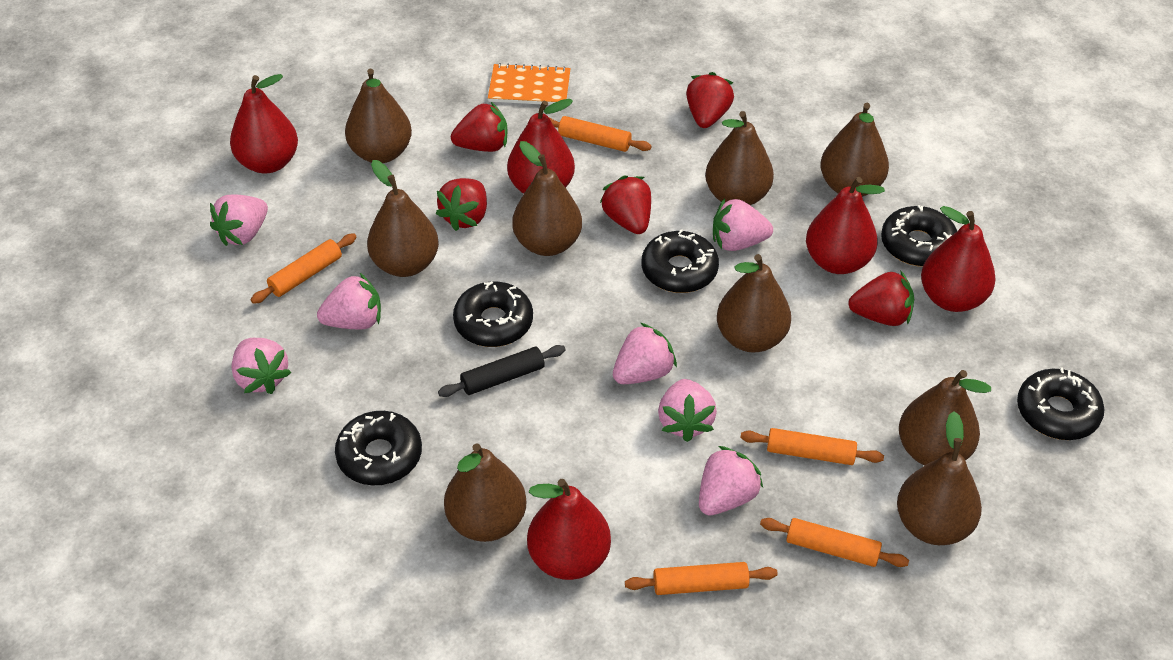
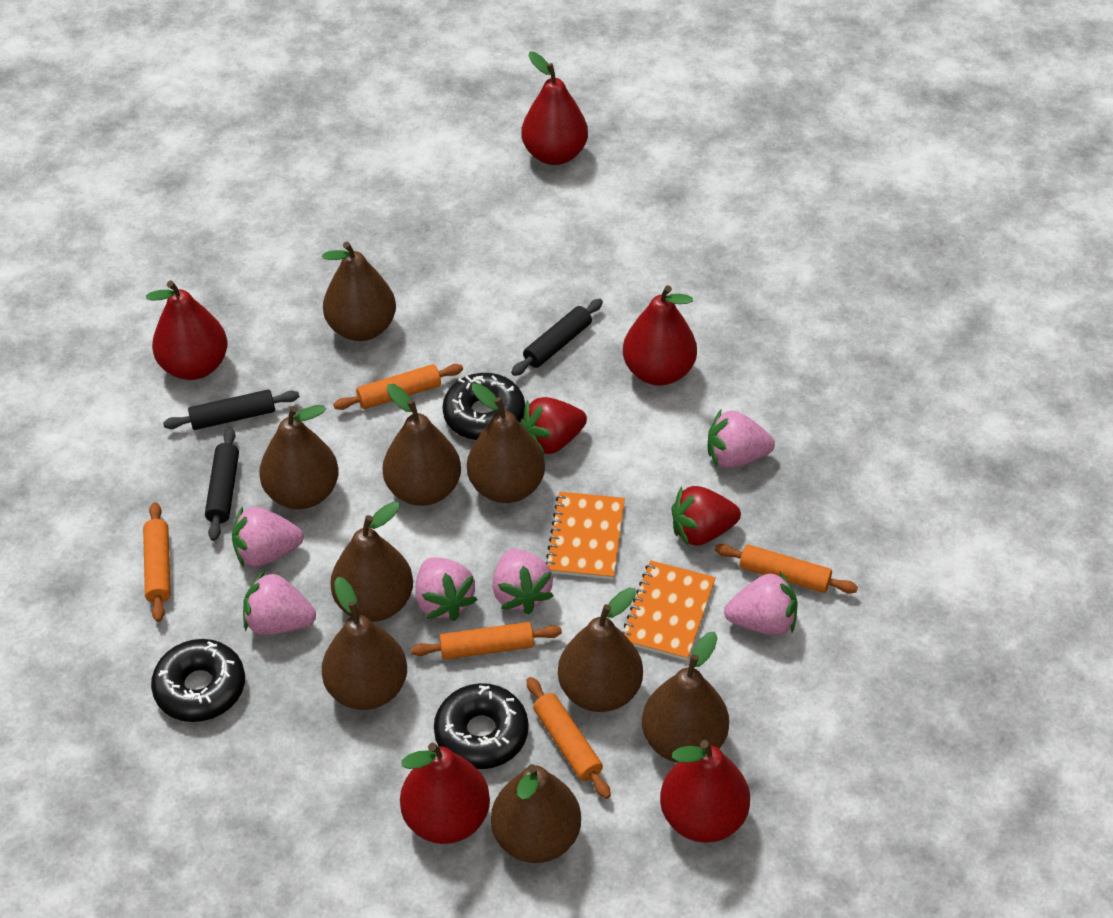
black donut: 5 -> 3
black rolling pin: 1 -> 3
orange notebook: 1 -> 2
pink strawberry: 7 -> 6
red strawberry: 5 -> 2

